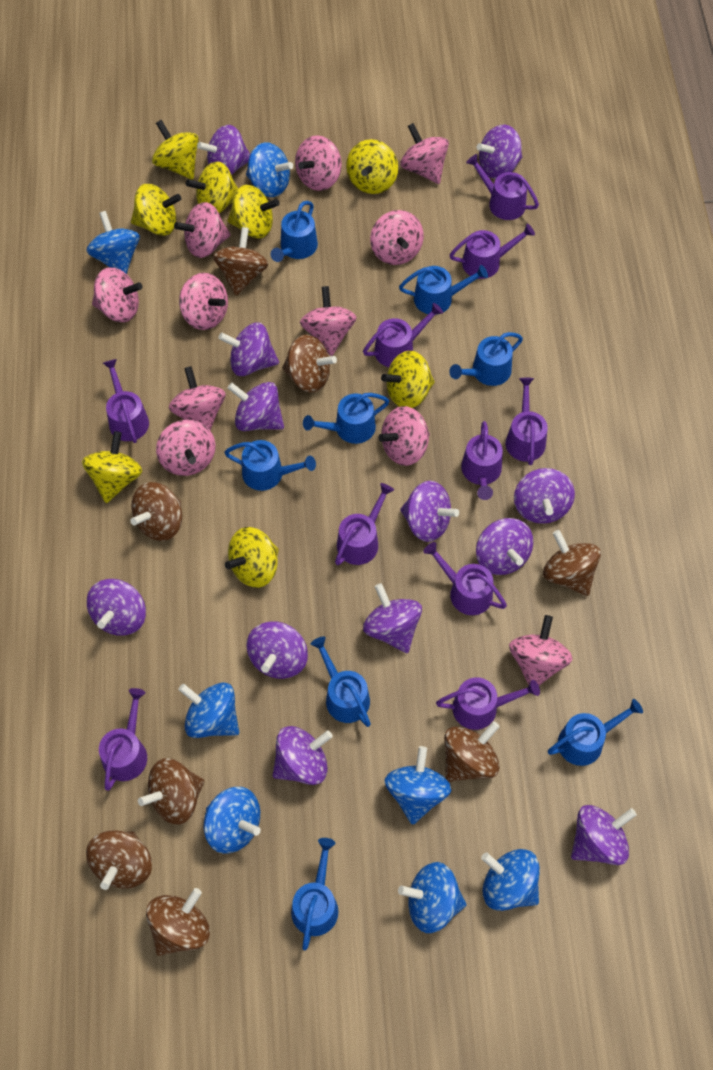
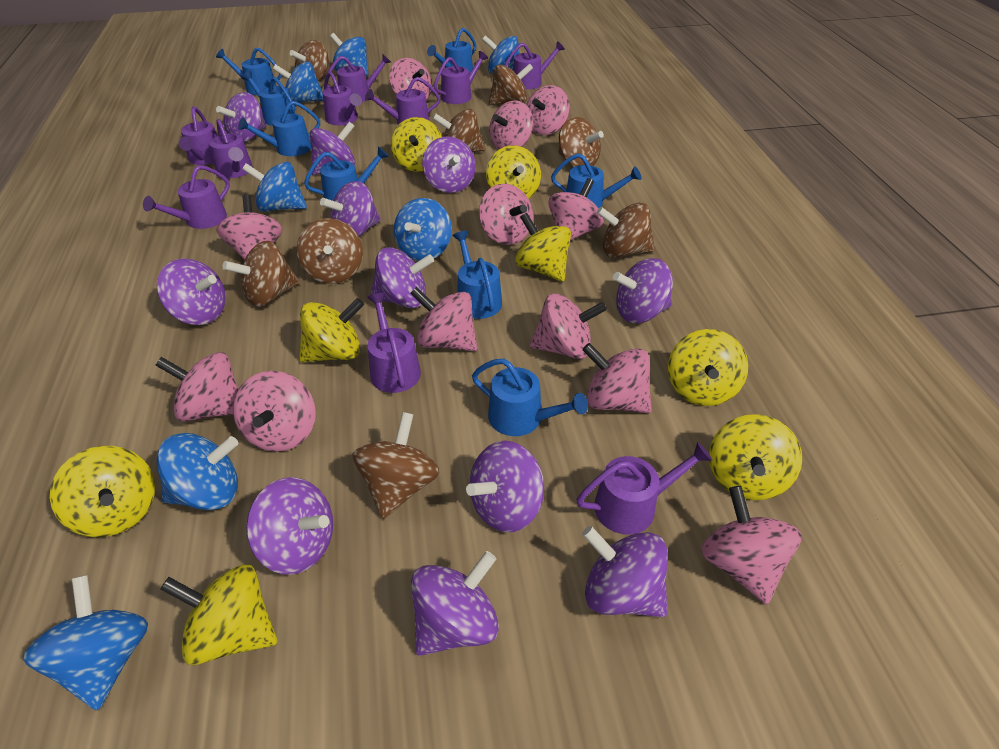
pink spinning top: 11 -> 12
purple spinning top: 12 -> 11

